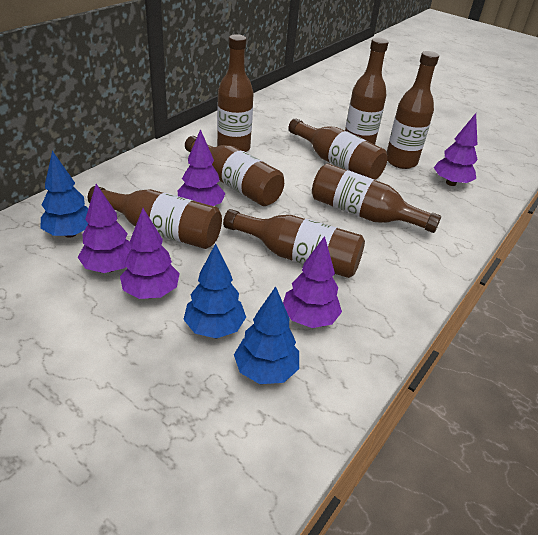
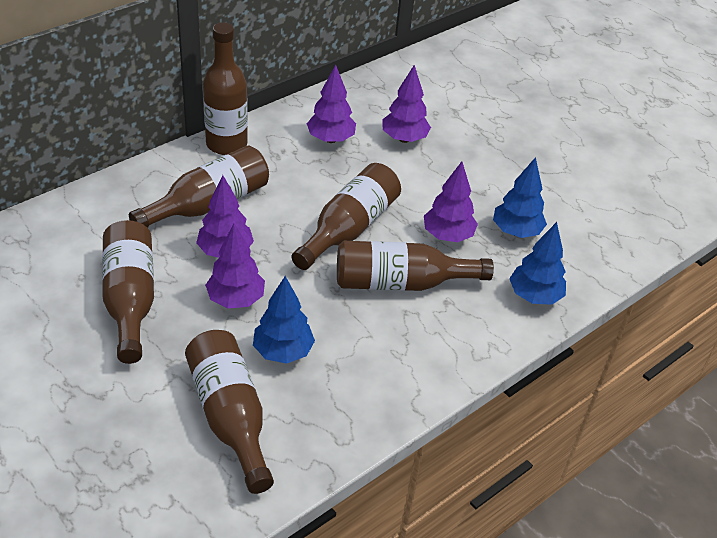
brown bottle: 8 -> 6

